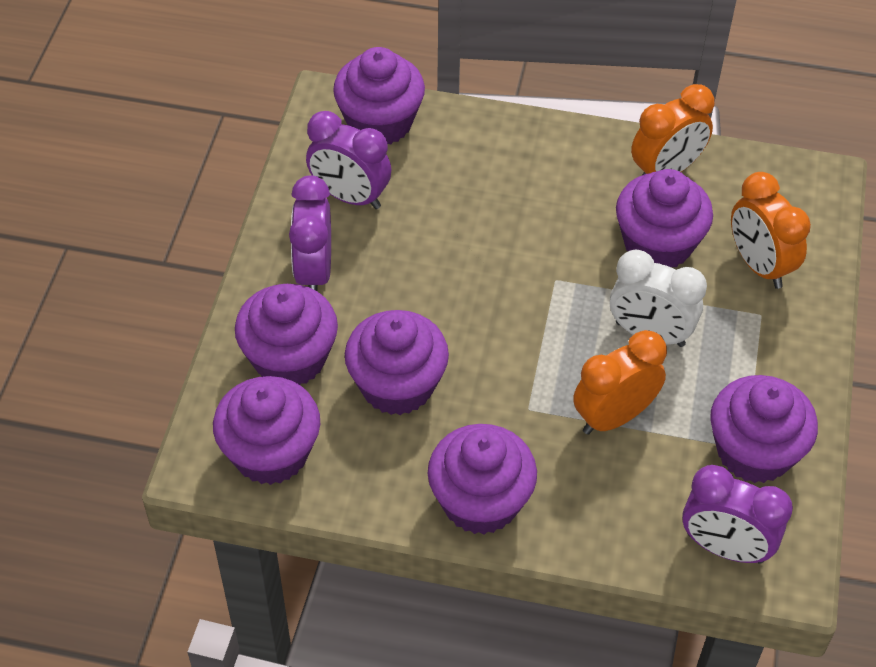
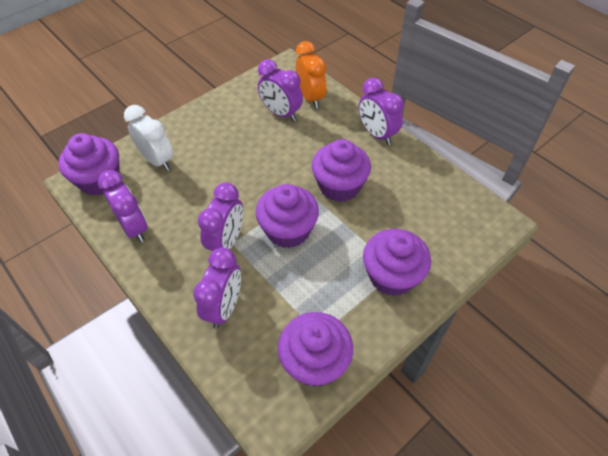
orange clock: 3 -> 1
purple clock: 3 -> 5
purple cupcake: 7 -> 5

